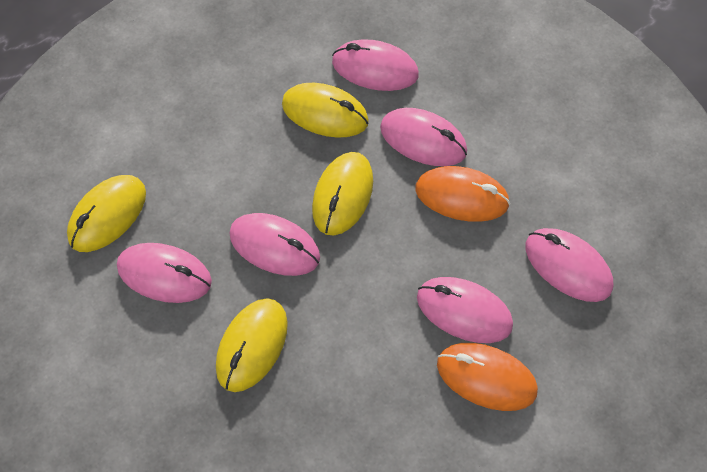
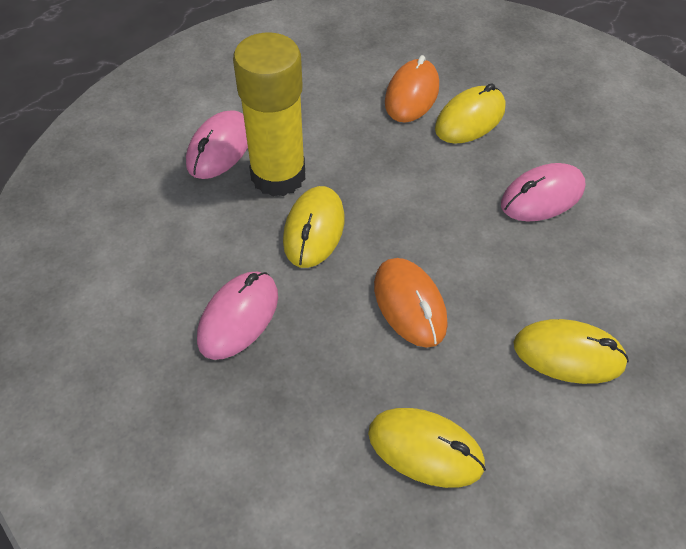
pink mouse: 6 -> 3
yellow glue stick: 0 -> 1

